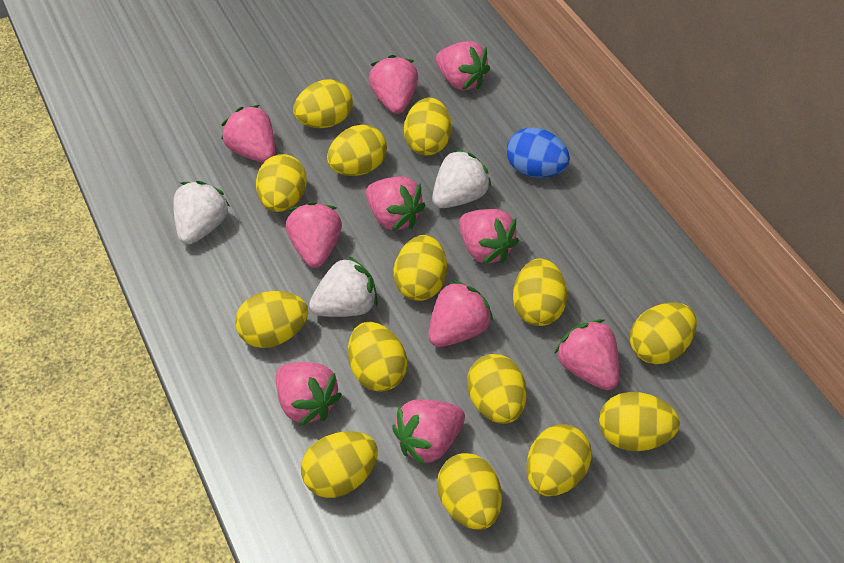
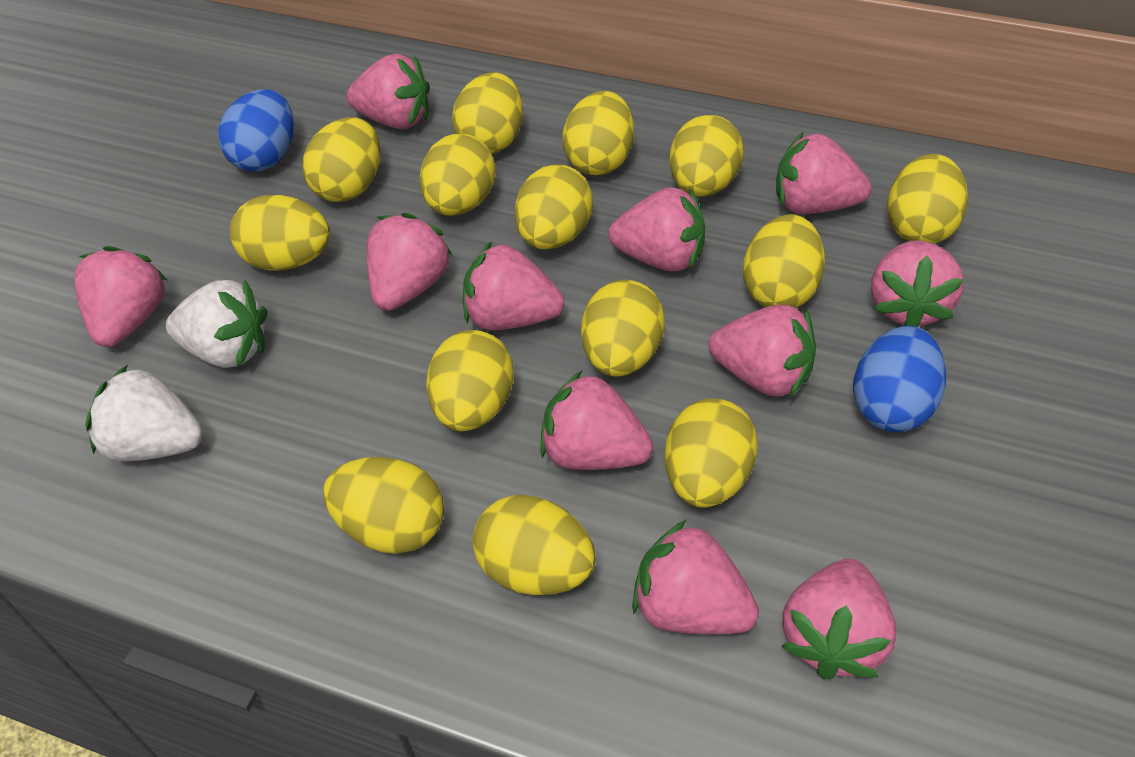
blue egg: 1 -> 2
pink strawberry: 10 -> 11
white strawberry: 3 -> 2

